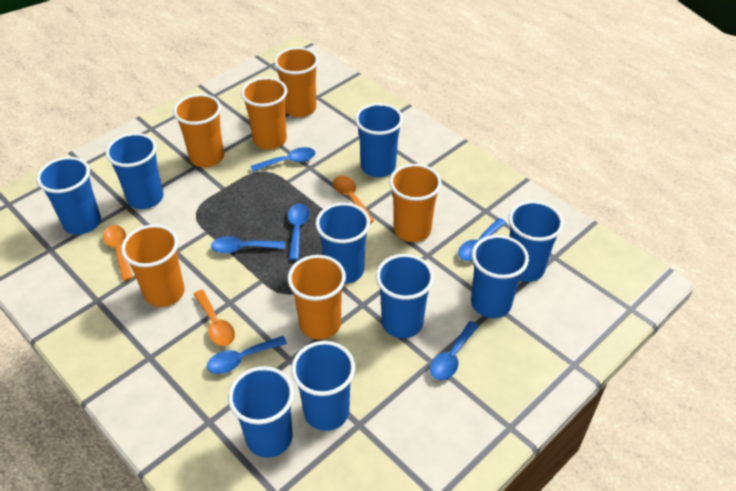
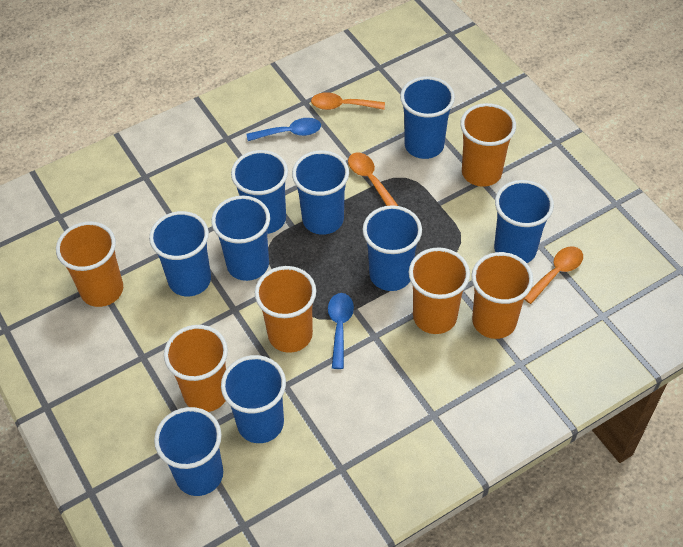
blue spoon: 6 -> 2

